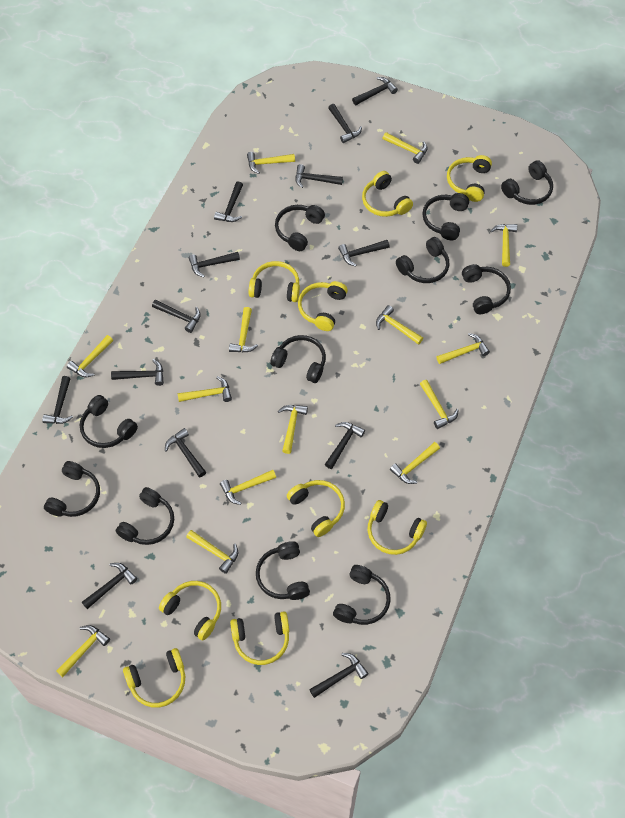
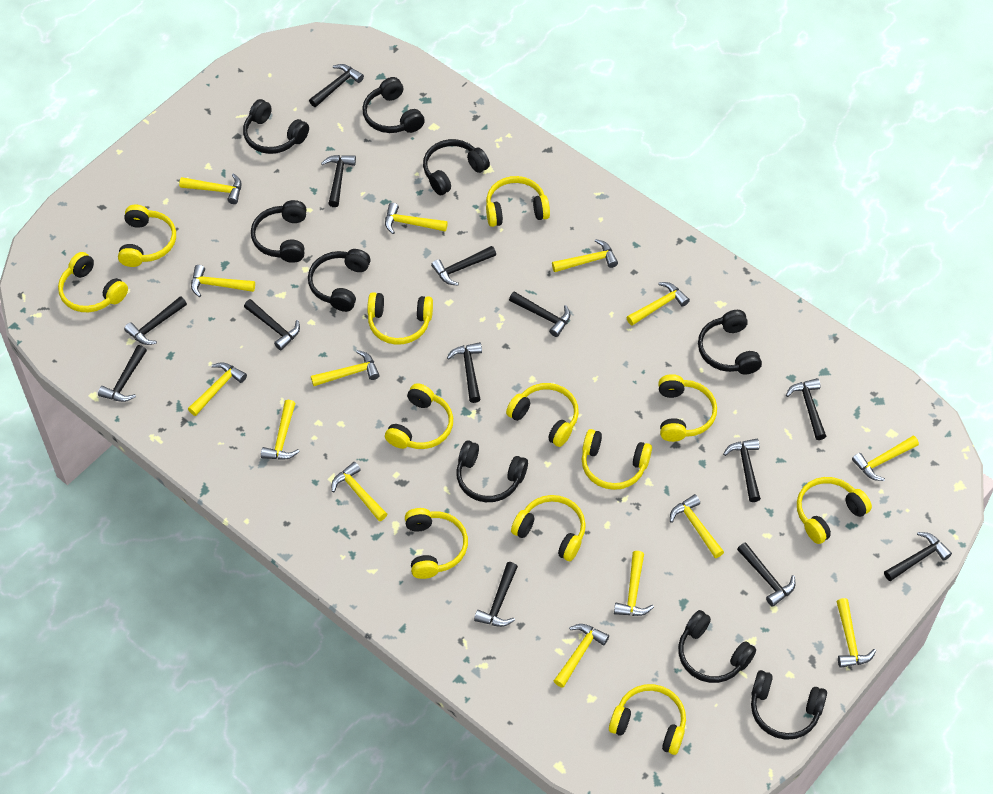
black headphones: 11 -> 9
yellow headphones: 9 -> 12

